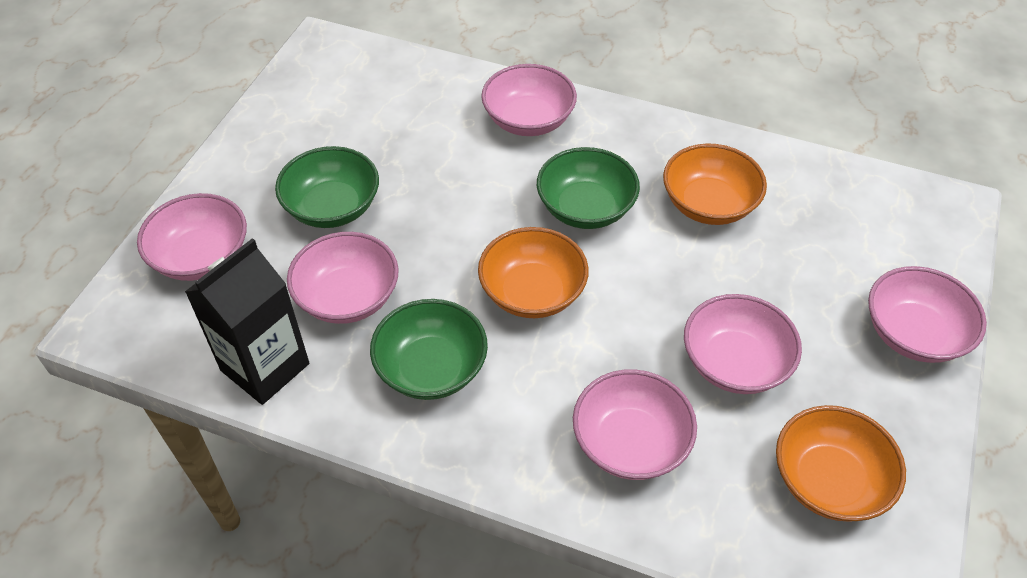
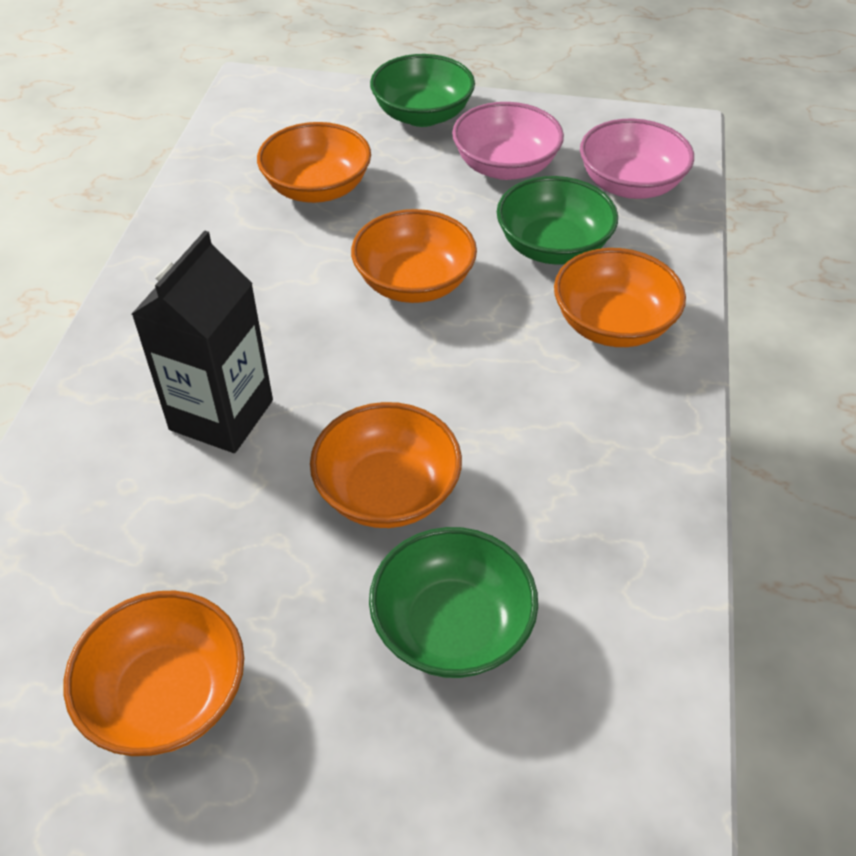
orange bowl: 3 -> 5
pink bowl: 6 -> 2

